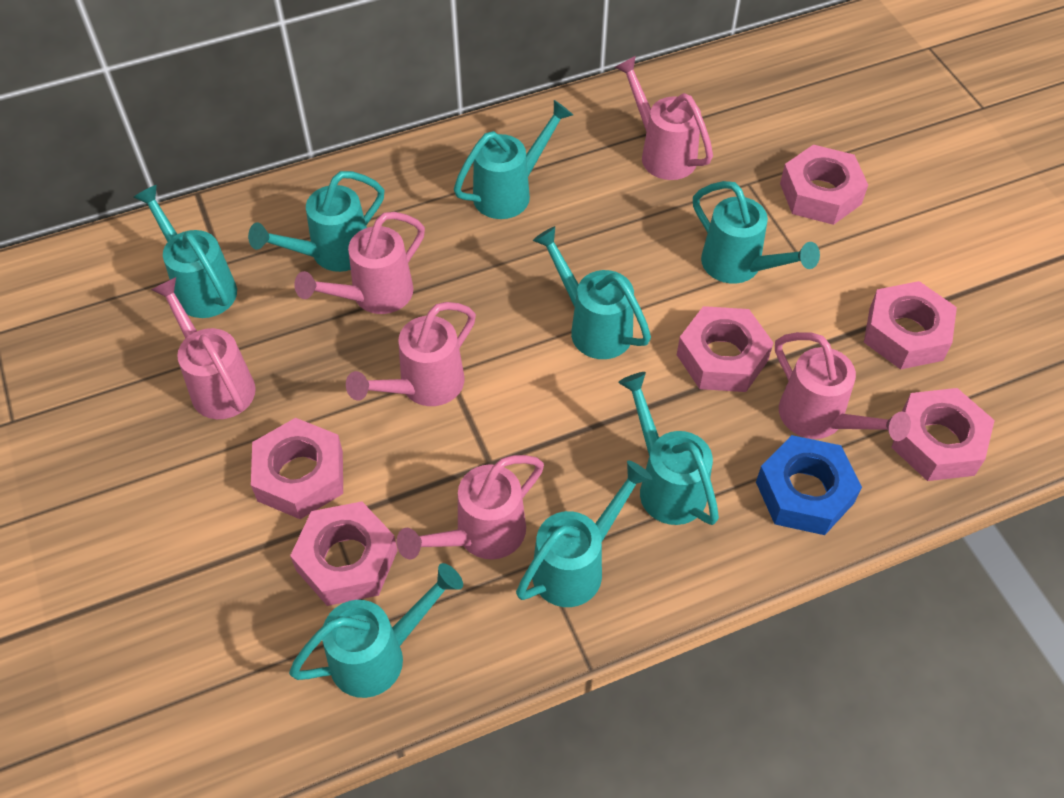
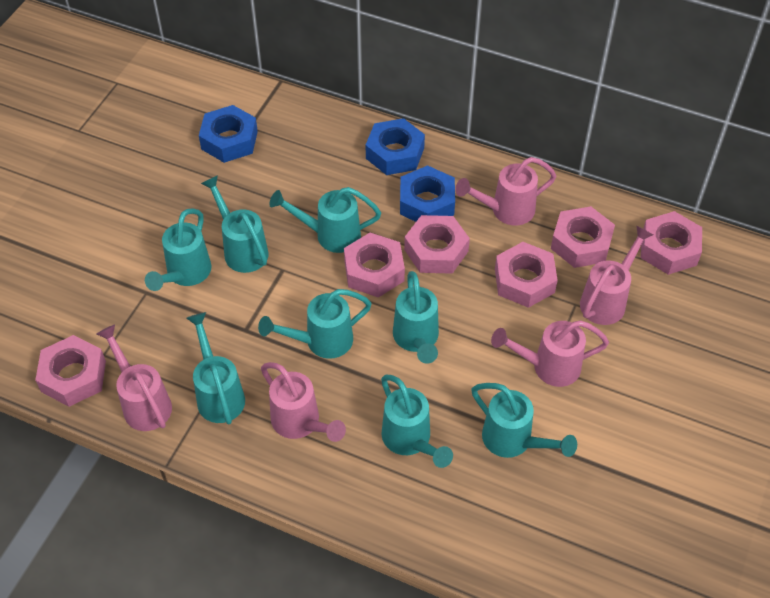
blue nut: 1 -> 3
pink watering can: 6 -> 5

